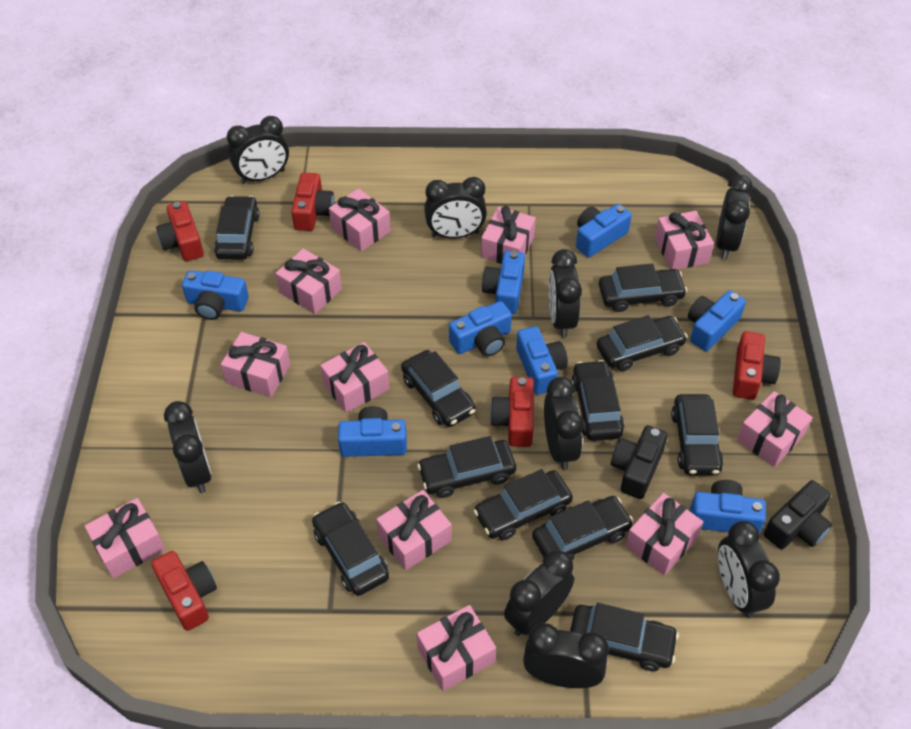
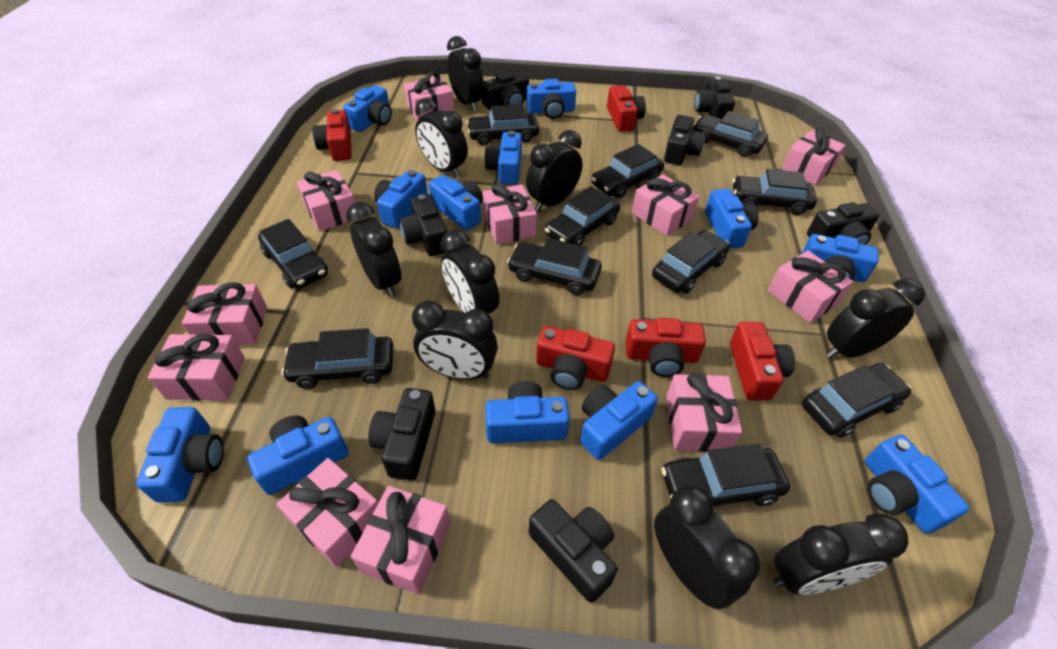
black camera: 2 -> 7
blue camera: 8 -> 12

